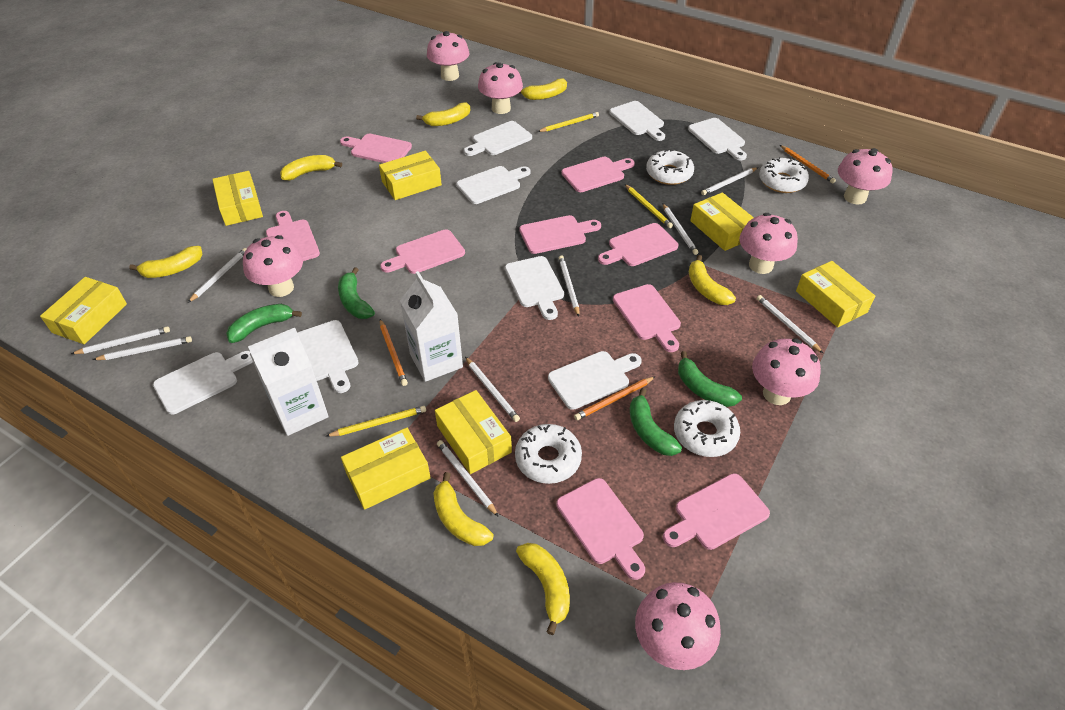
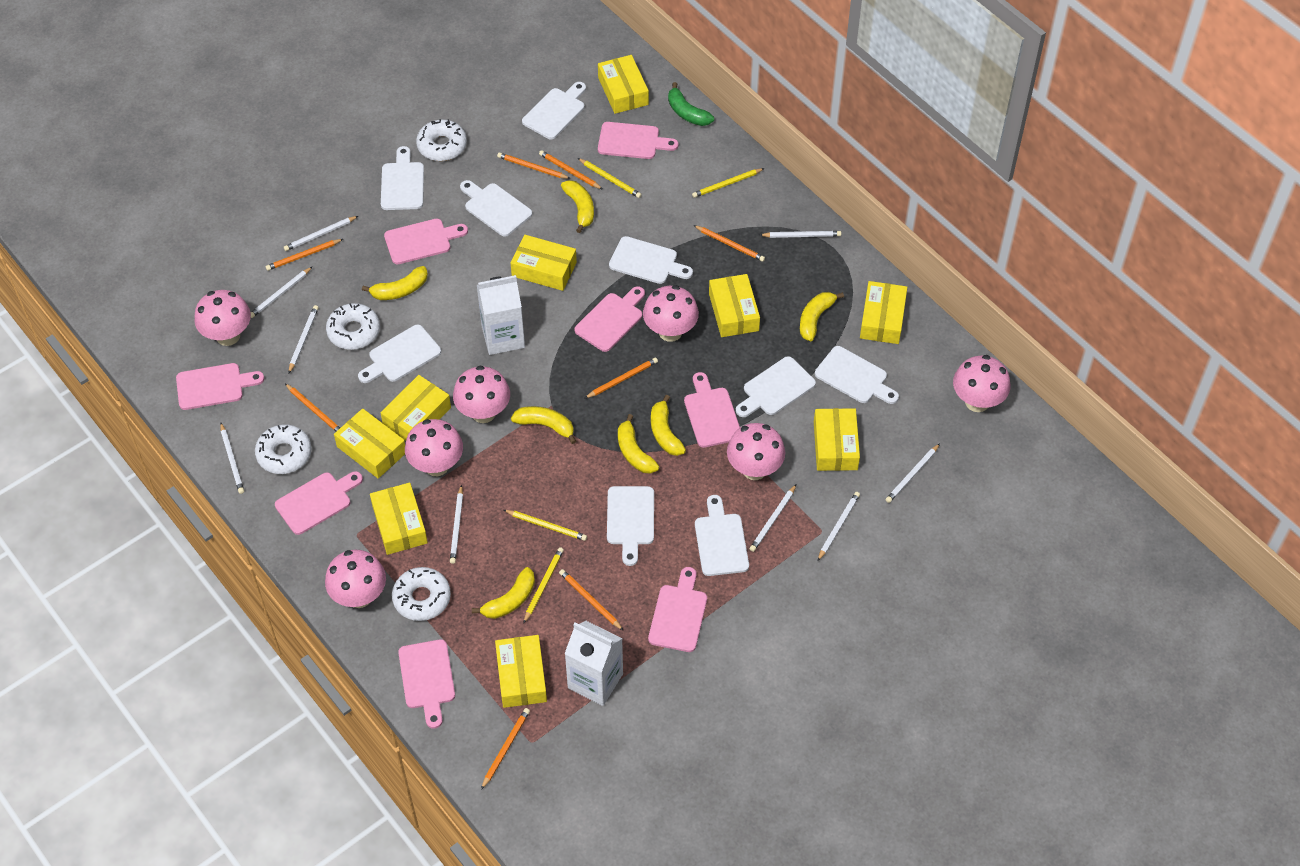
green banana: 4 -> 1
orange pencil: 3 -> 8
pink cutting board: 9 -> 8
white cutting board: 8 -> 9
yellow box: 7 -> 9
yellow pencil: 3 -> 4

